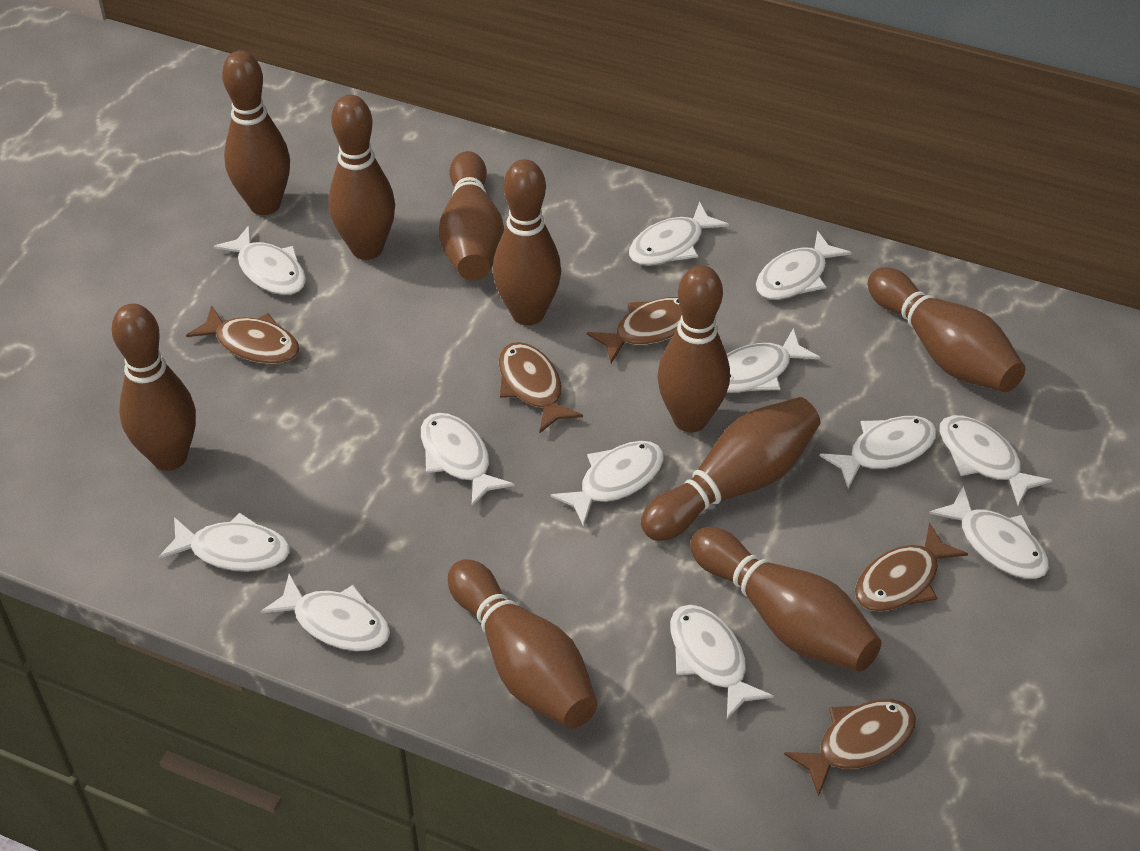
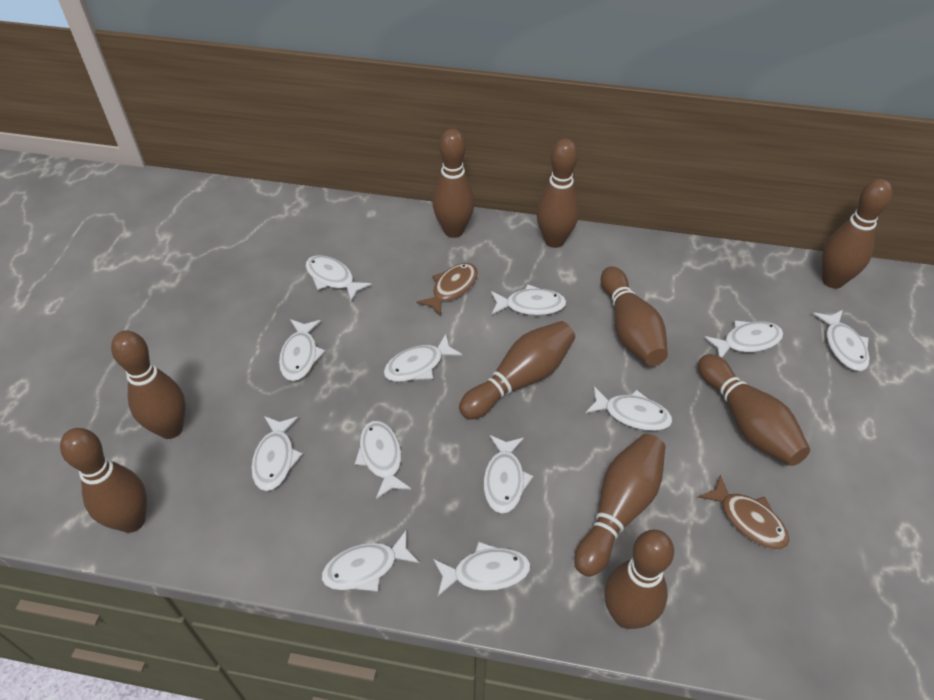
brown fish: 5 -> 2

